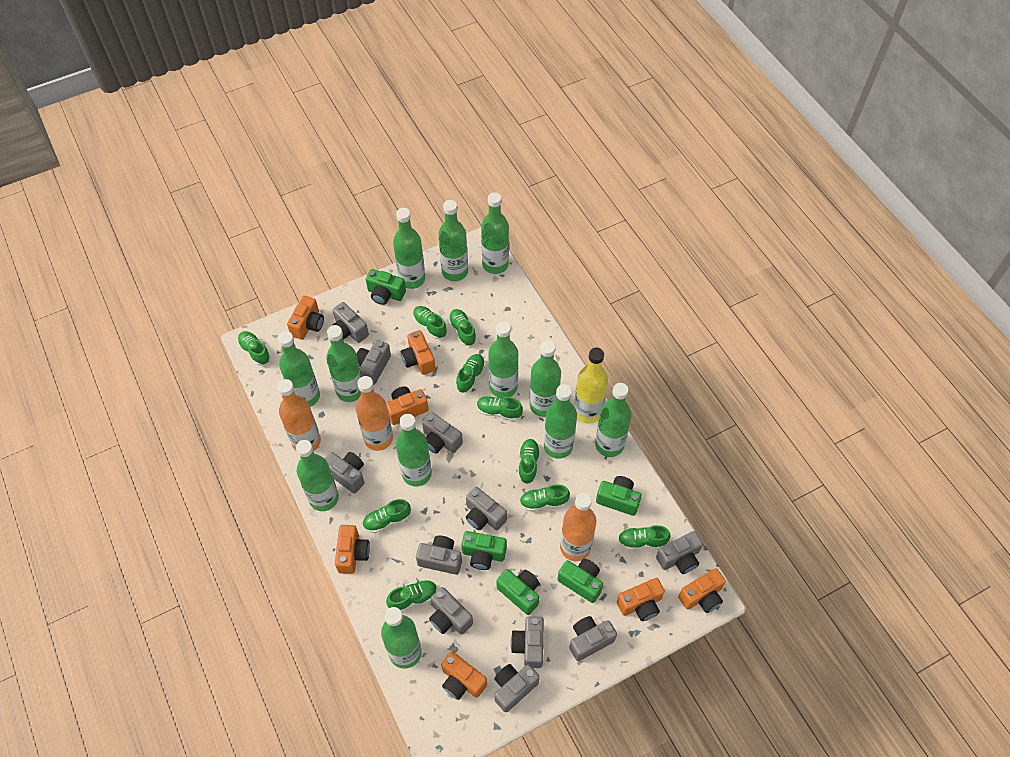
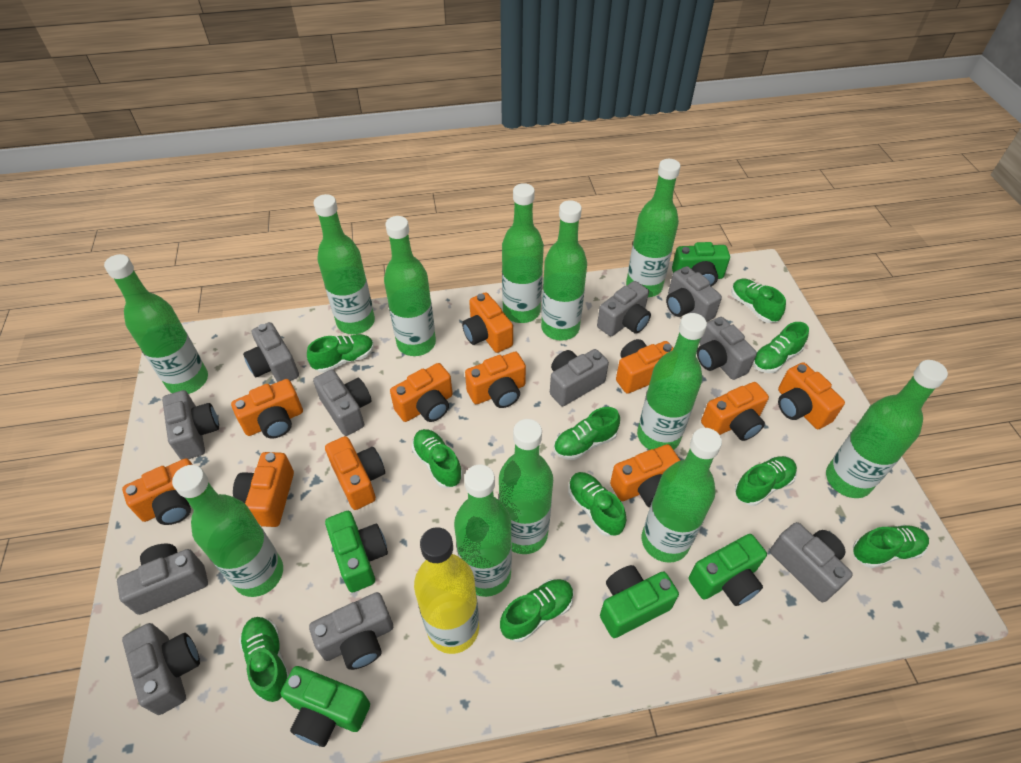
orange bottle: 3 -> 0
orange camera: 7 -> 11

